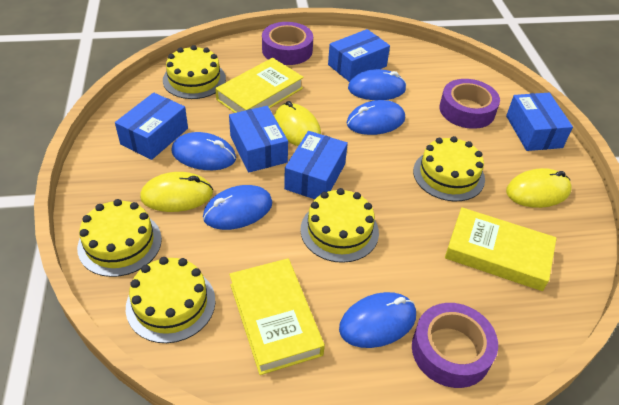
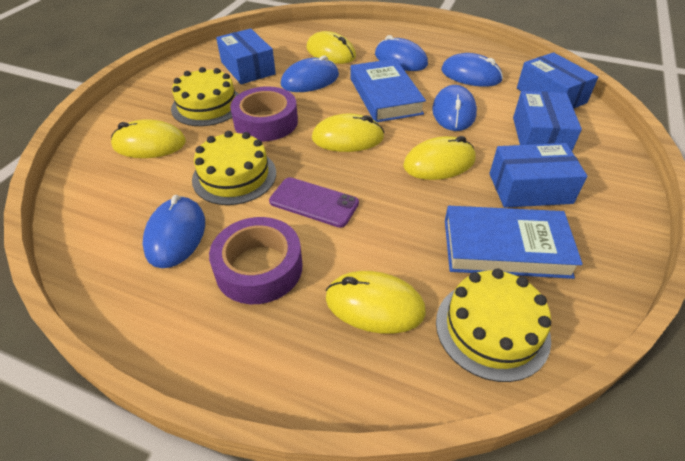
blue book: 0 -> 2
blue box: 5 -> 4
purple phone: 0 -> 1
purple tape: 3 -> 2
yellow book: 3 -> 0
yellow cake: 5 -> 3
yellow mouse: 3 -> 5

